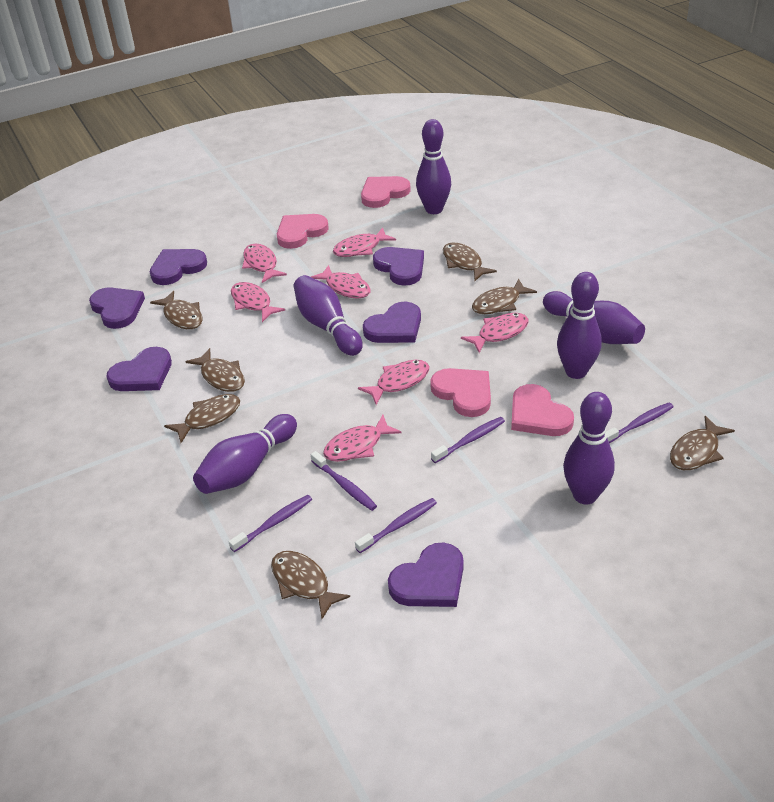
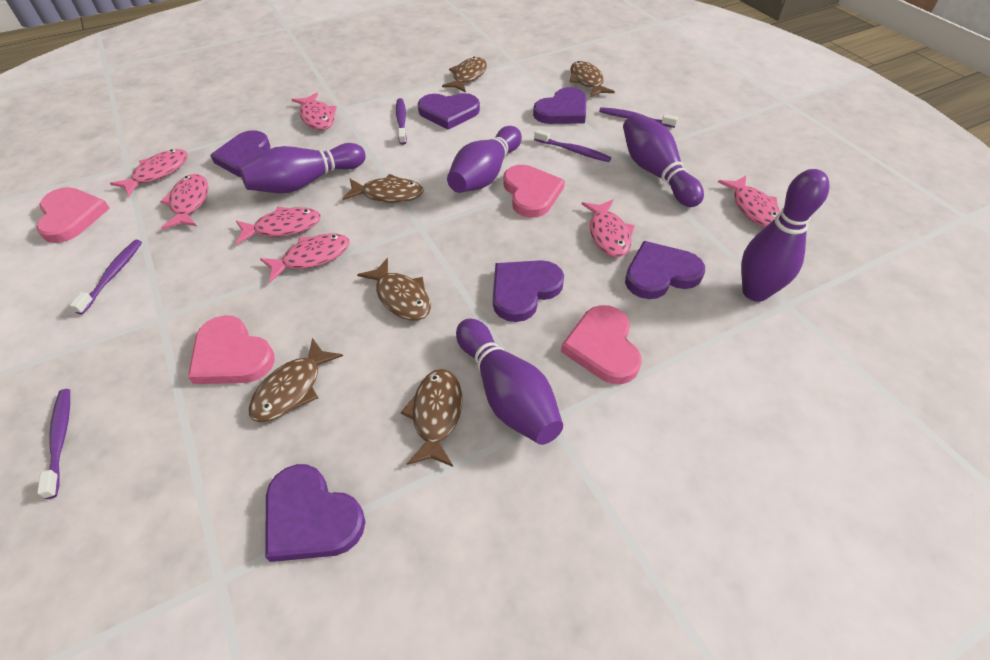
brown fish: 7 -> 6
purple bowling pin: 6 -> 5

